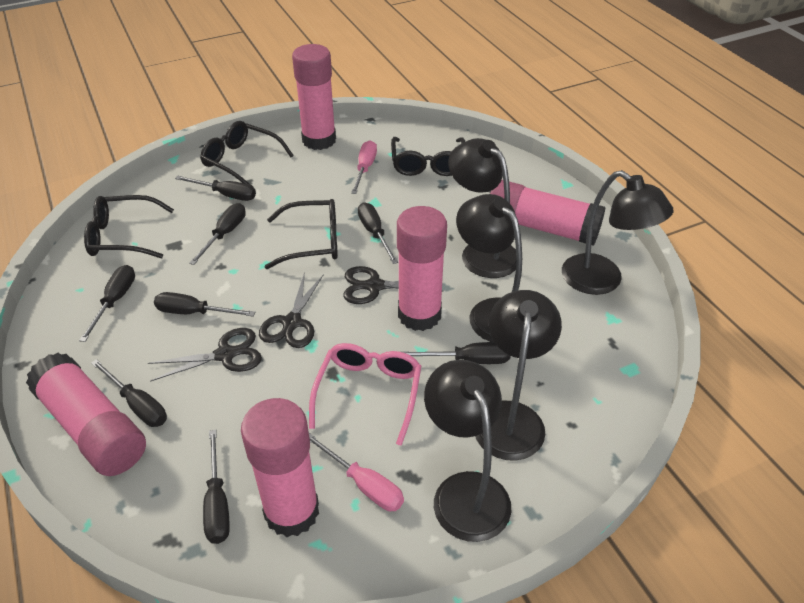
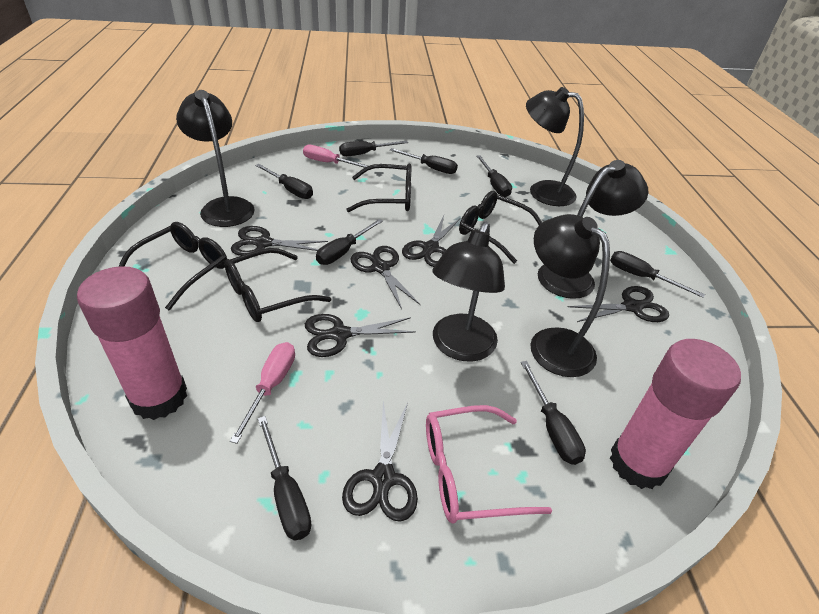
black scissors: 3 -> 6
pink glue stick: 5 -> 2

